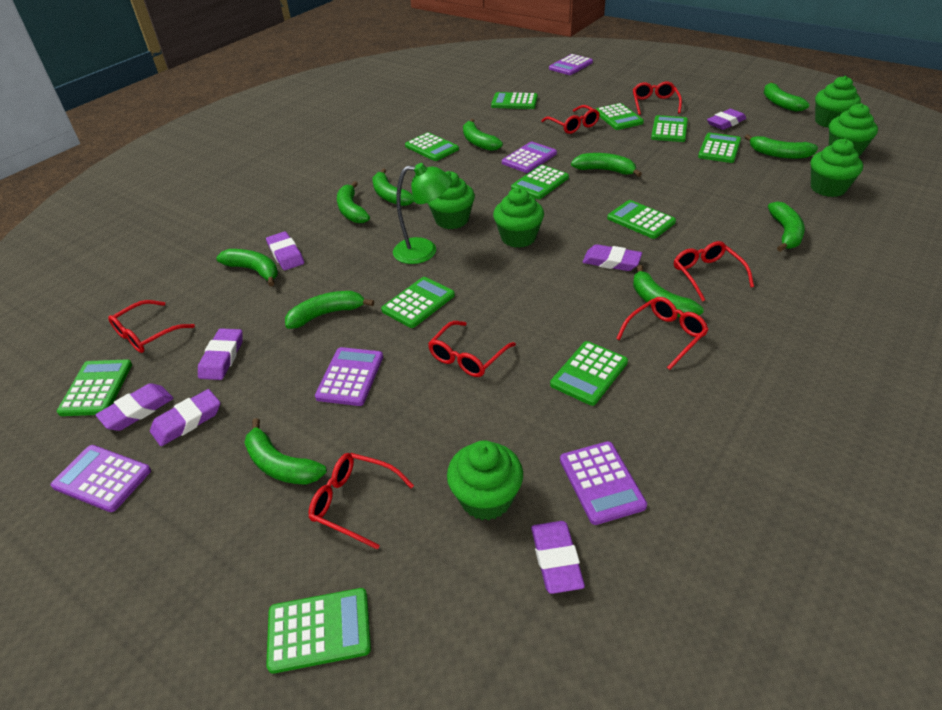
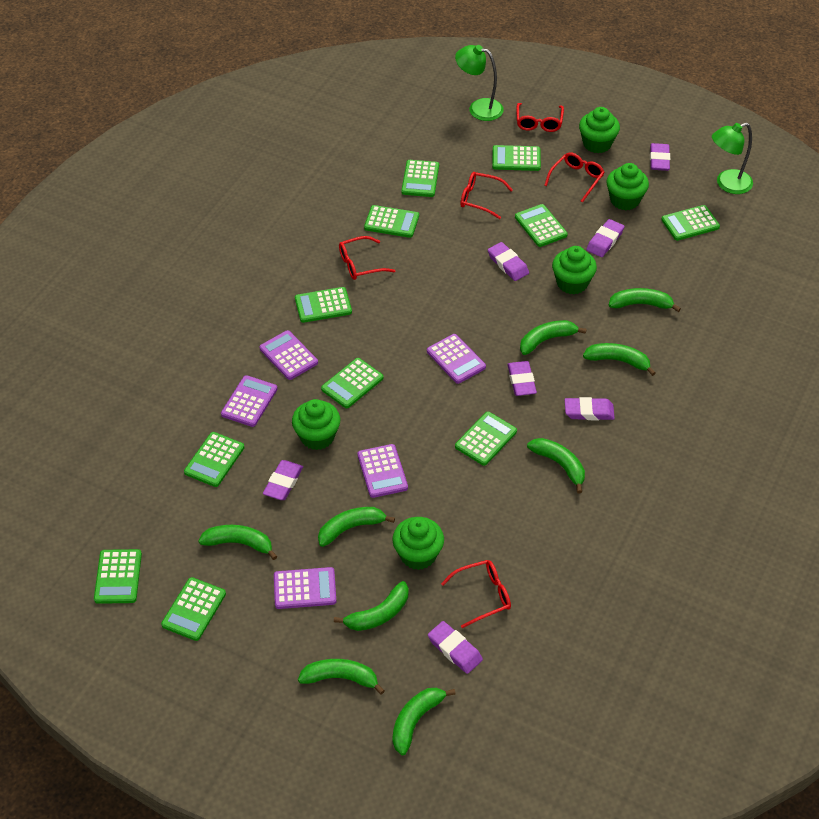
green banana: 11 -> 9
green cupcake: 6 -> 5
green lamp: 1 -> 2
red glasses: 7 -> 5

